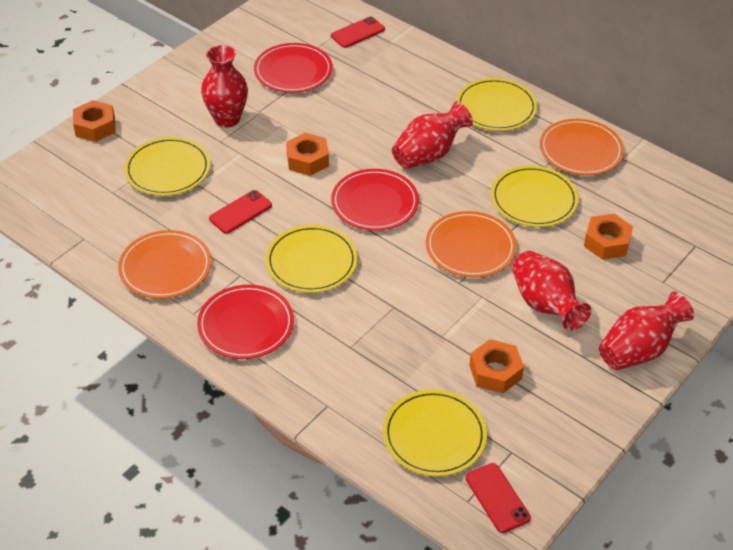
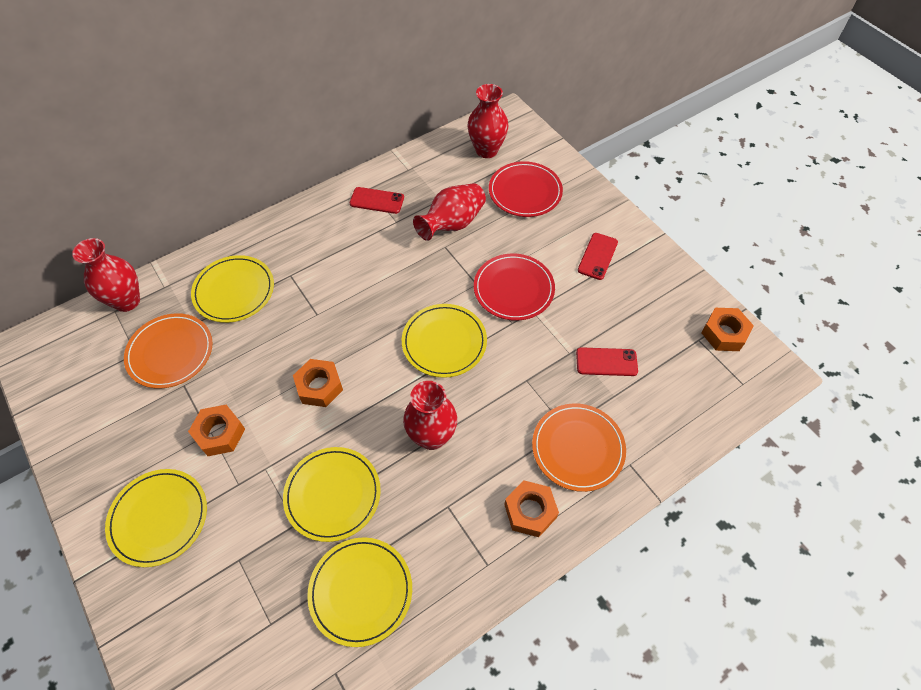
orange plate: 3 -> 2
red plate: 3 -> 2

